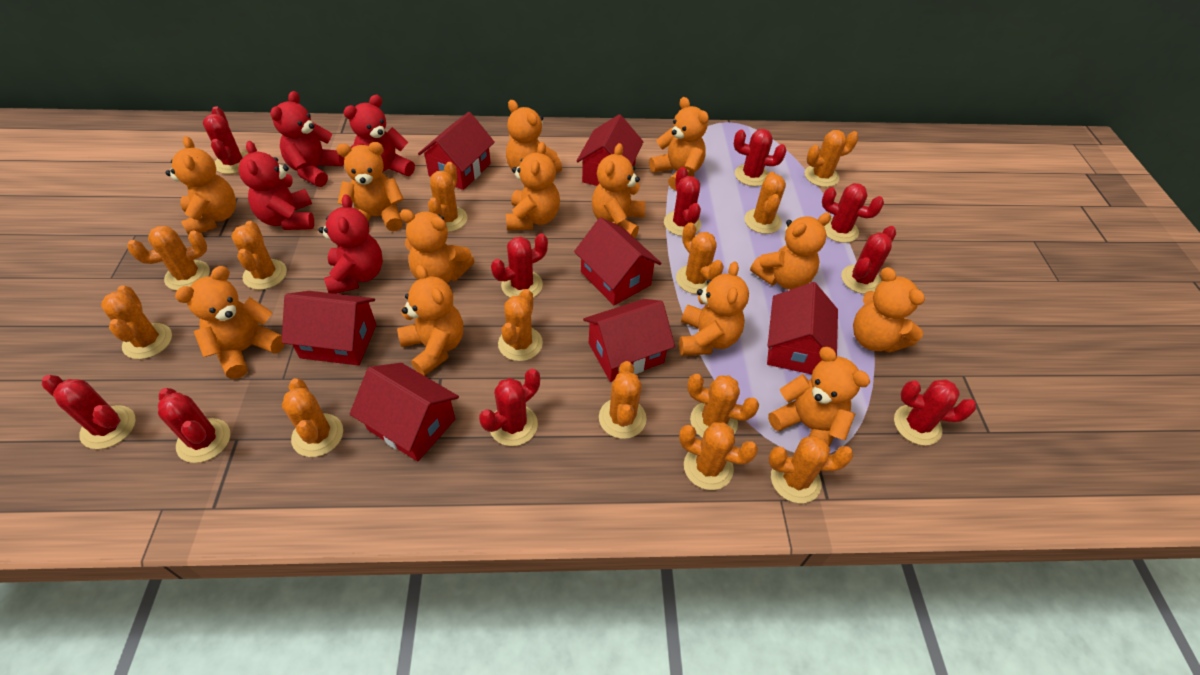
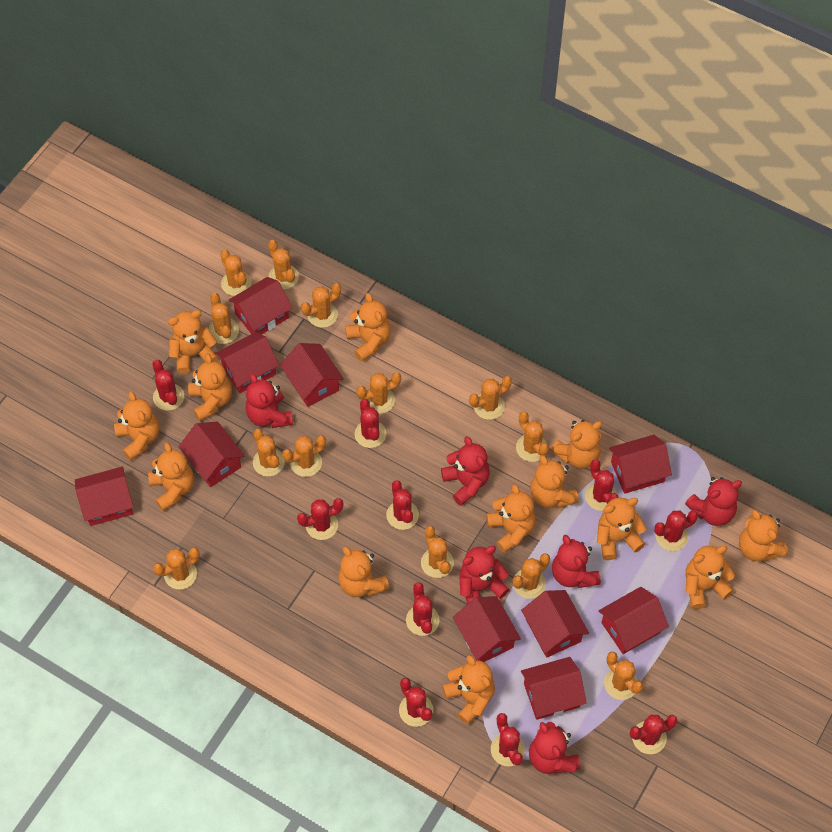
red house: 7 -> 10
red teddy bear: 4 -> 6

